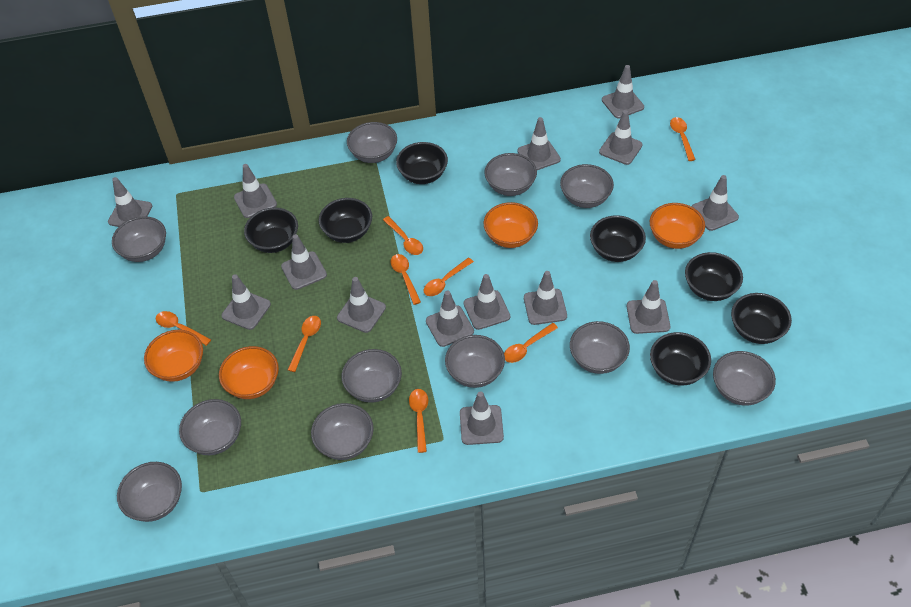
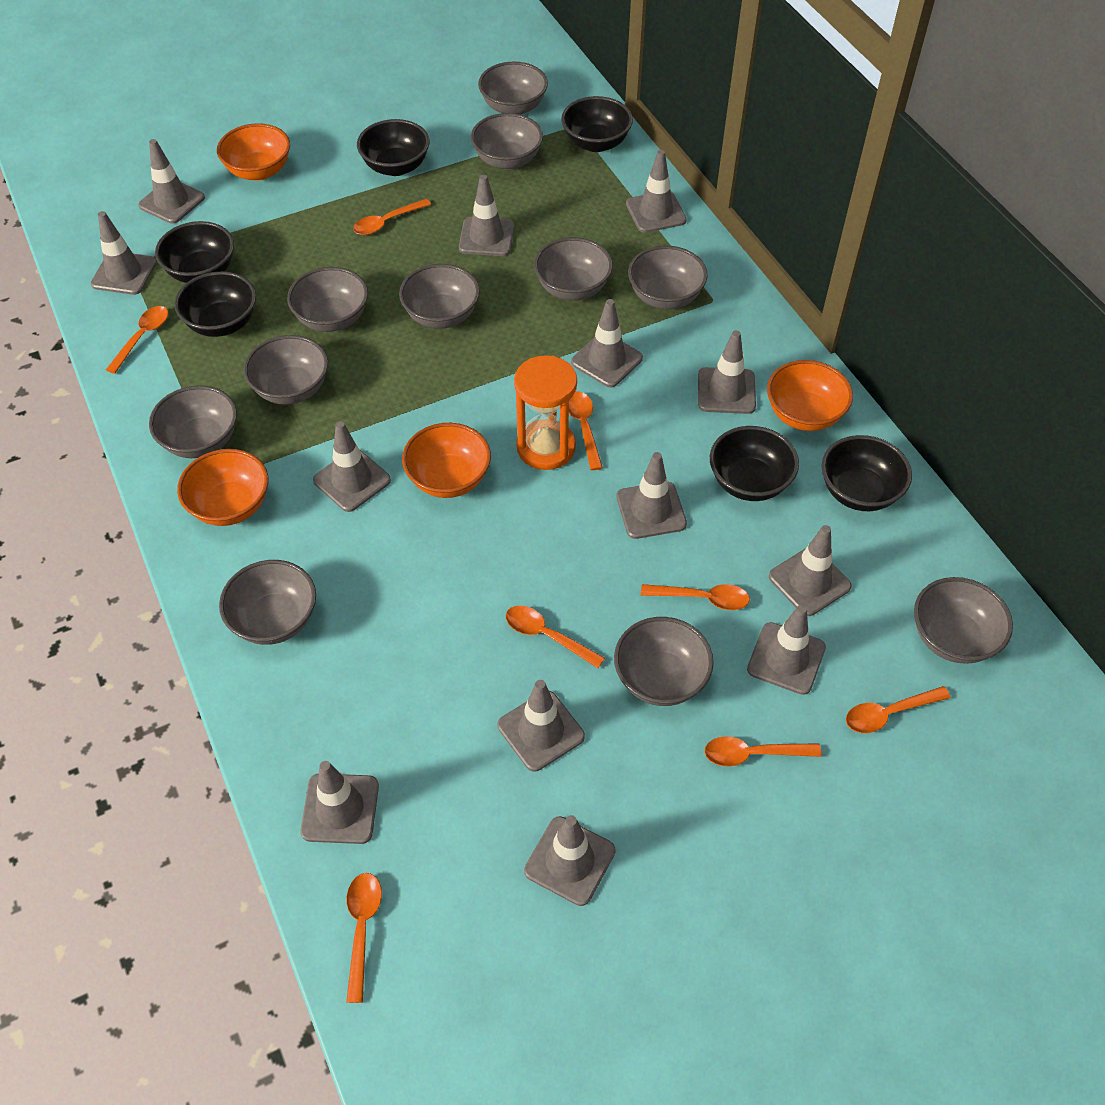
black bowl: 7 -> 6
grey traffic cone: 14 -> 13
orange hourglass: 0 -> 1

